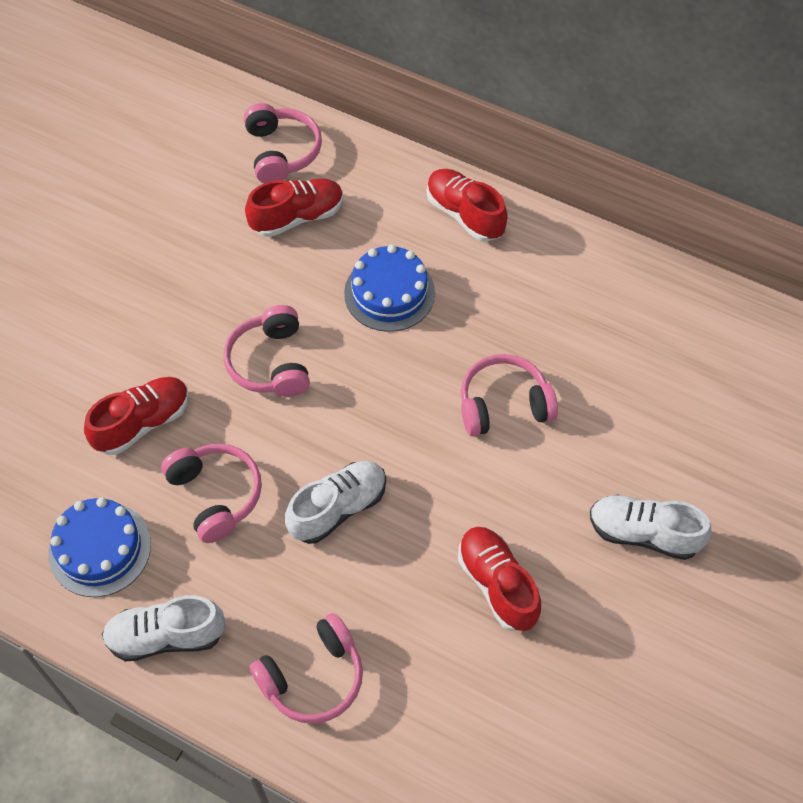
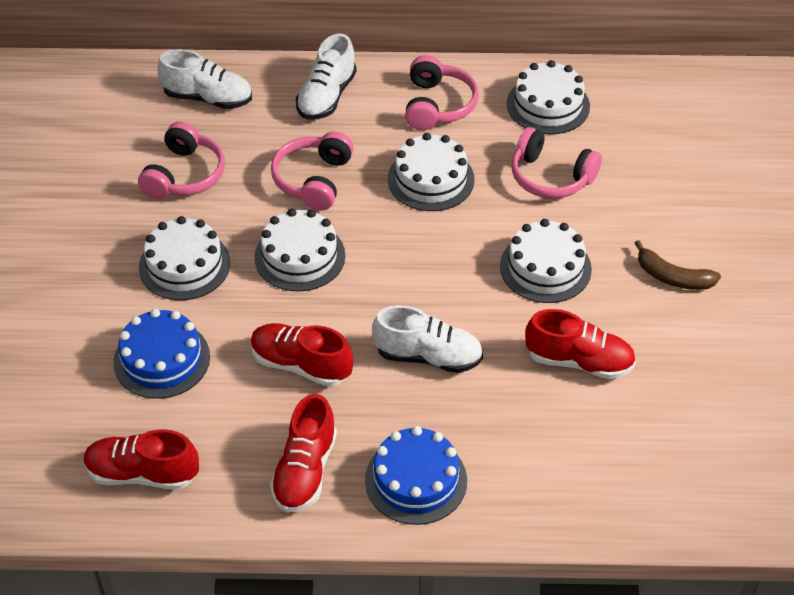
brown banana: 0 -> 1
pink headphones: 5 -> 4
white cake: 0 -> 5

